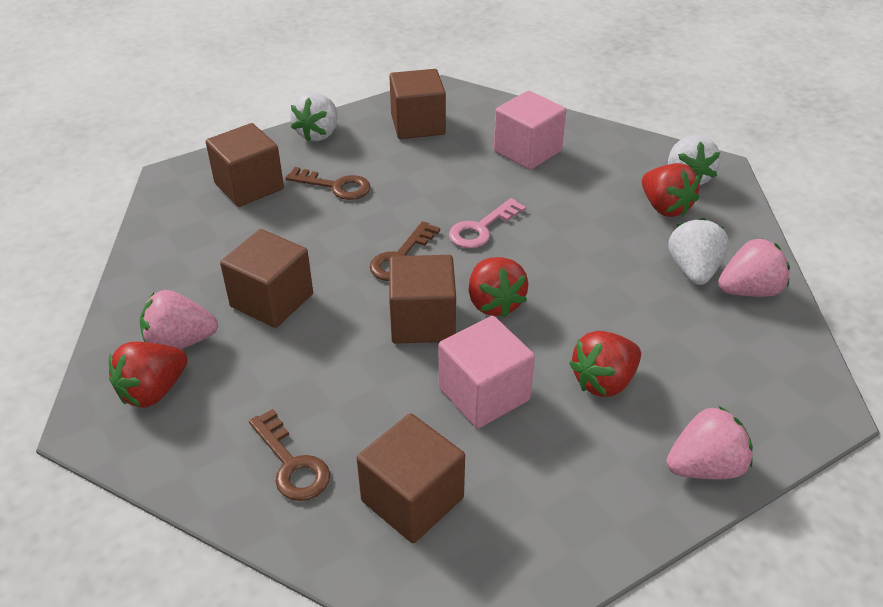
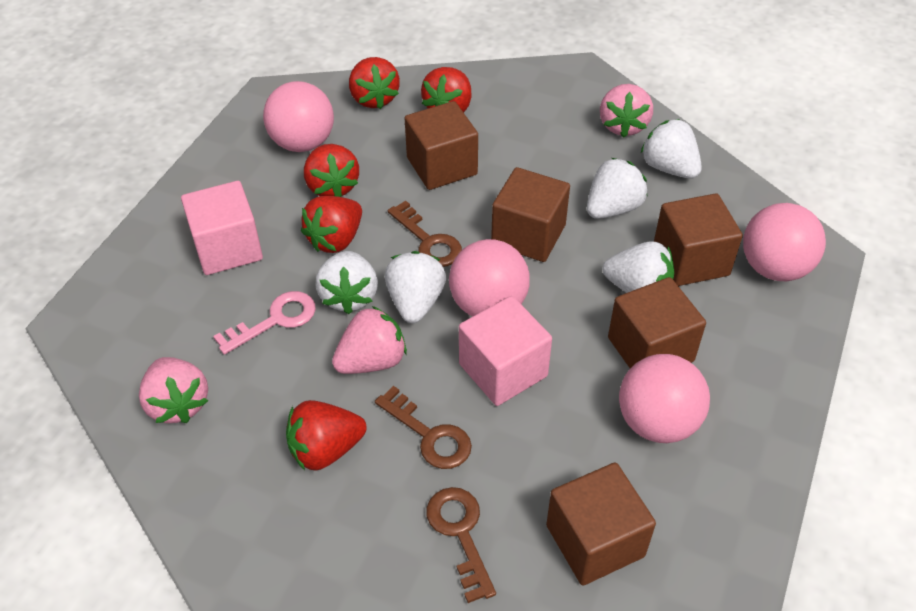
pink ball: 0 -> 4
red strawberry: 4 -> 5
white strawberry: 3 -> 5

